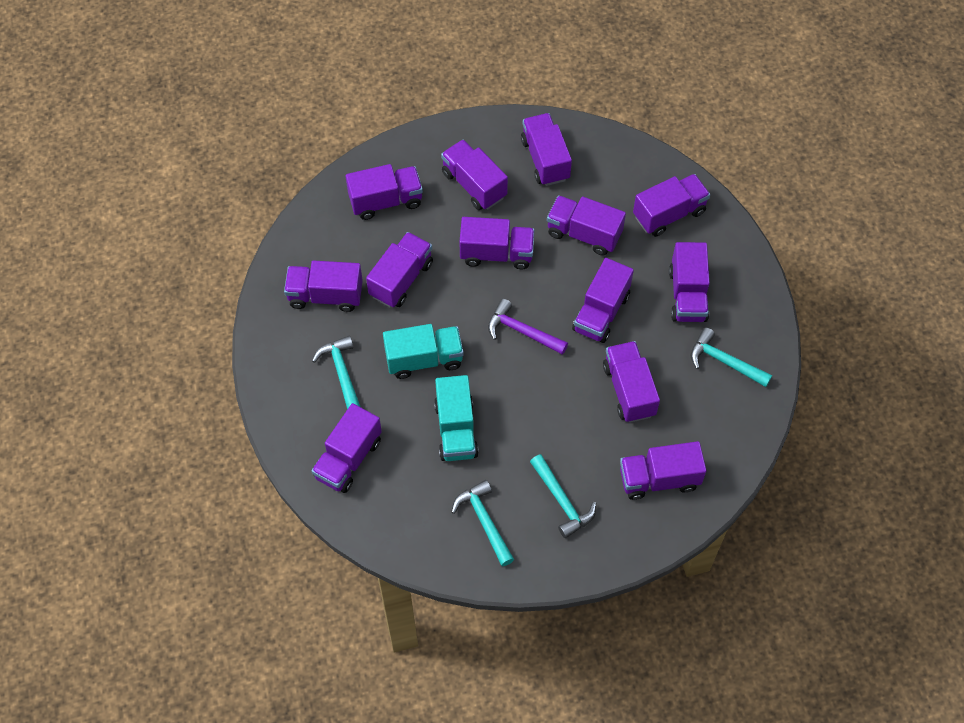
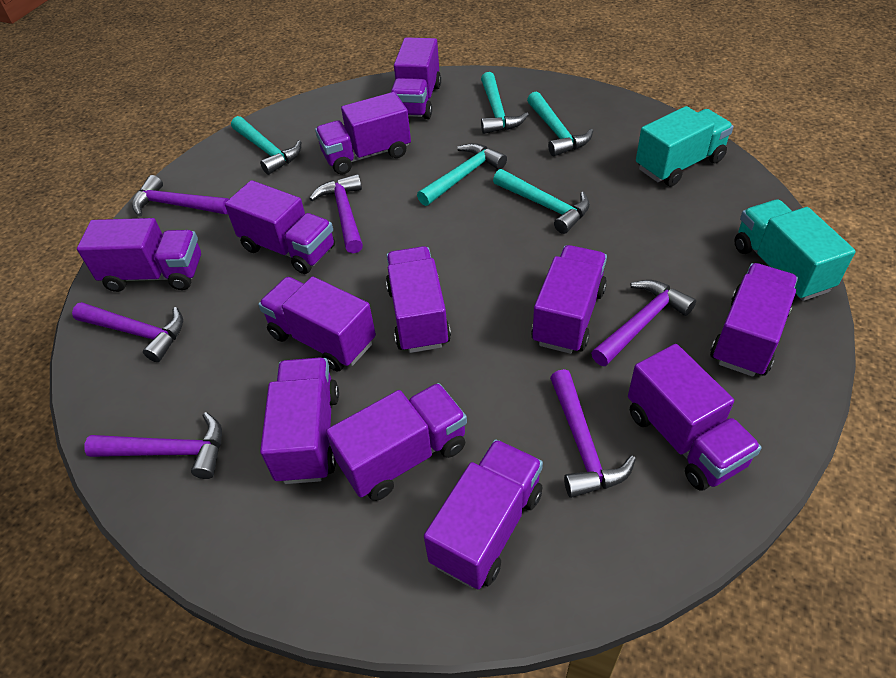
purple hammer: 1 -> 6
purple truck: 13 -> 12
turquoise hammer: 4 -> 5

